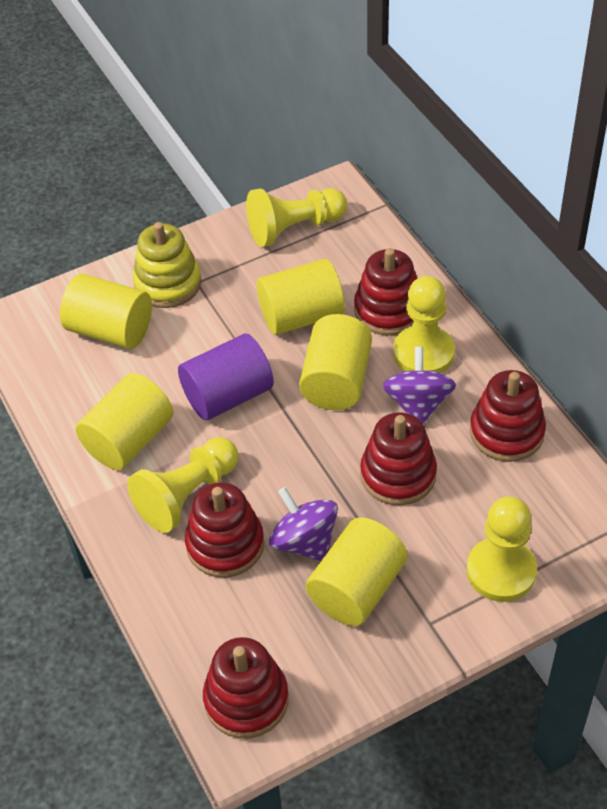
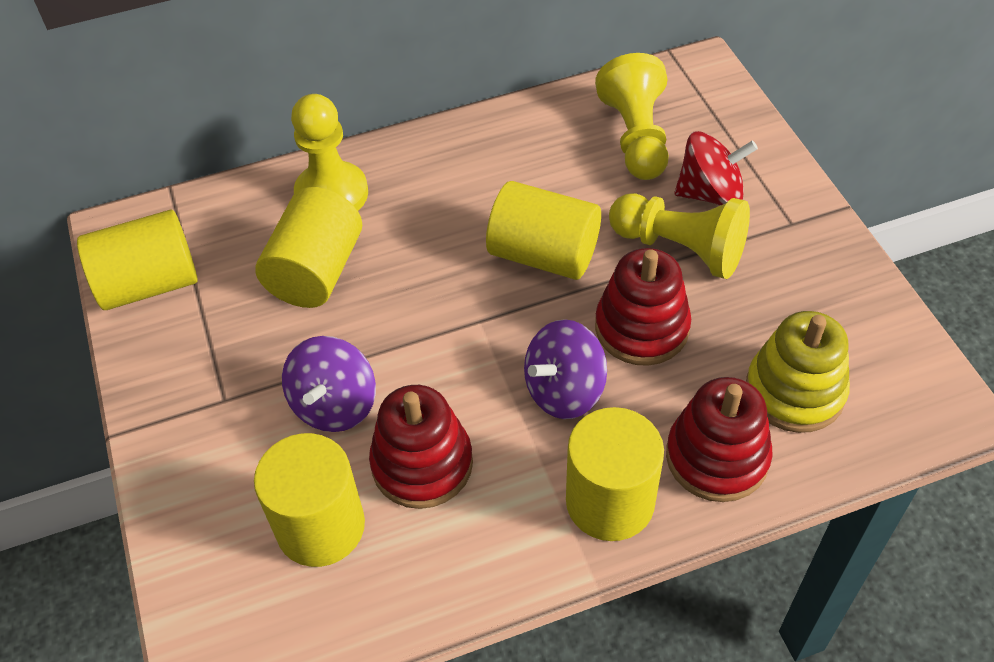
purple cylinder: 1 -> 0
red spinning top: 0 -> 1
red stacking toy: 5 -> 3
yellow pawn: 4 -> 3

